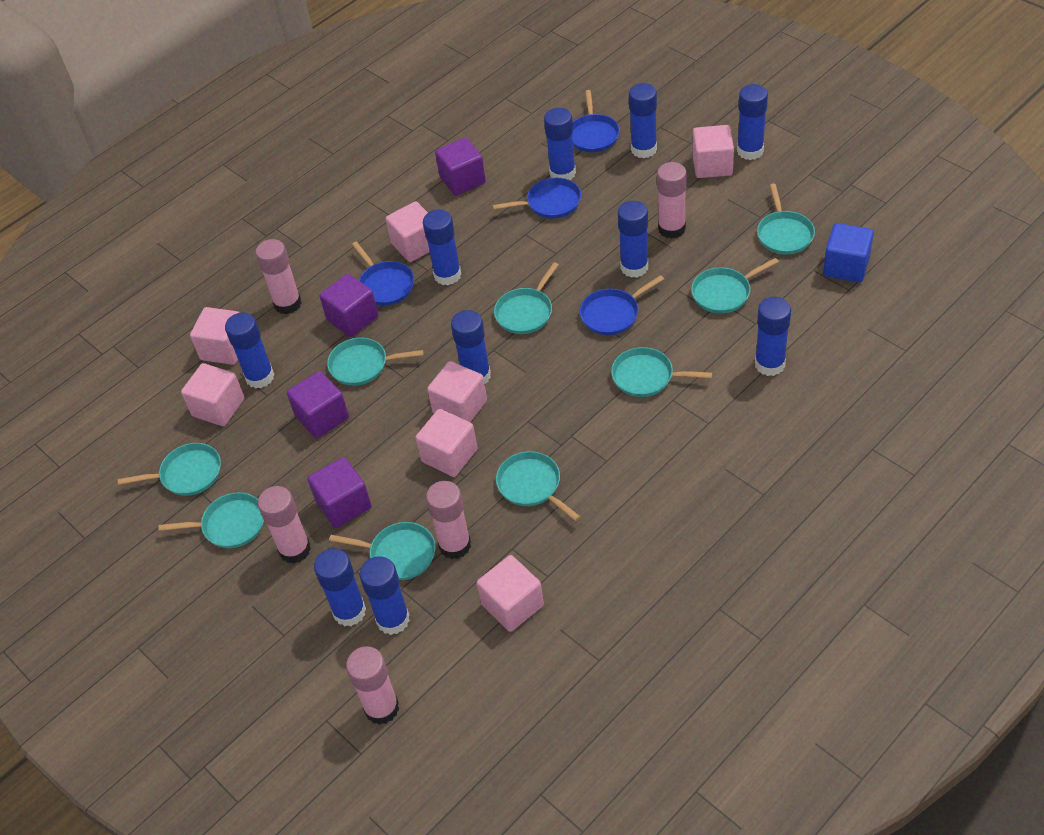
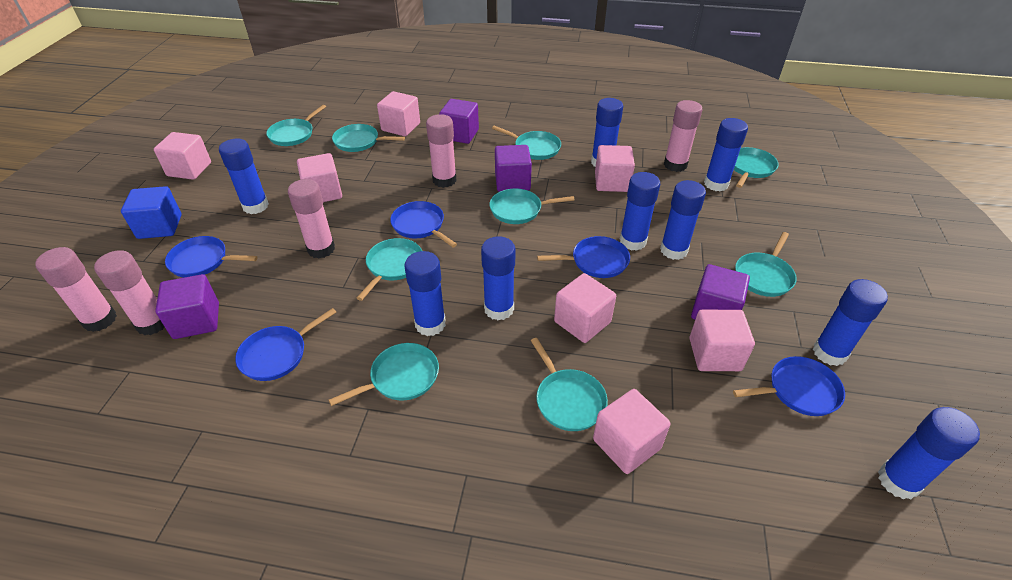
blue glue stick: 10 -> 9
blue pan: 4 -> 5

